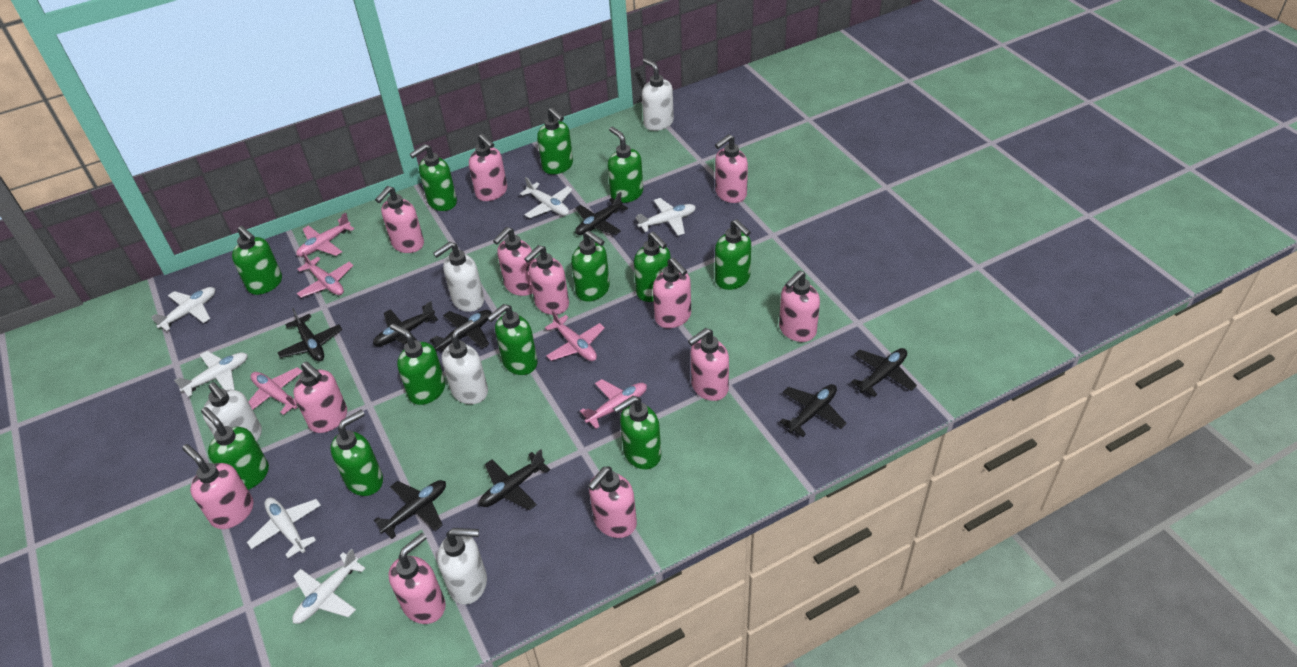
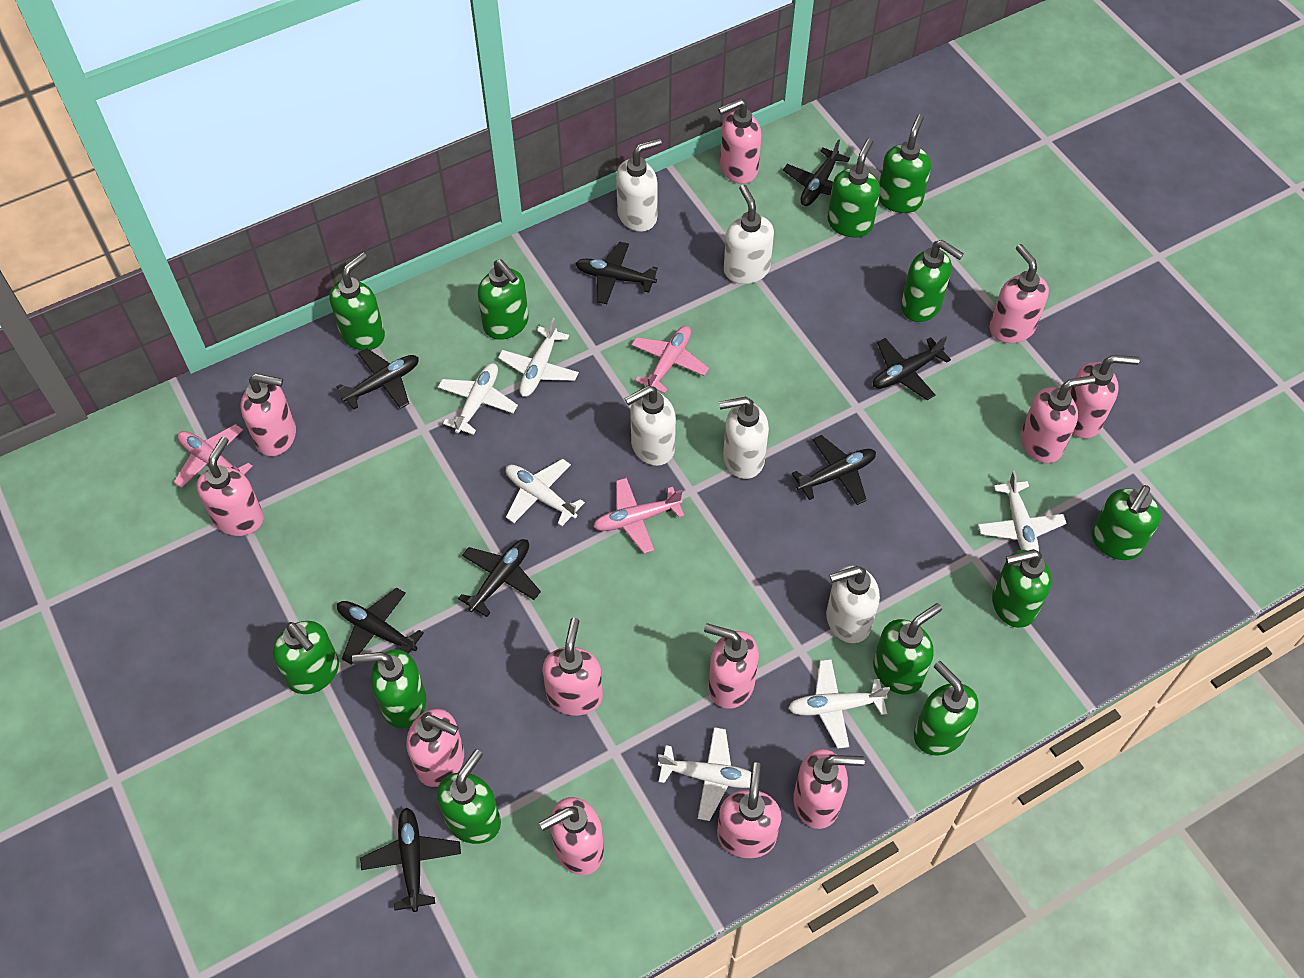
pink plane: 5 -> 3

